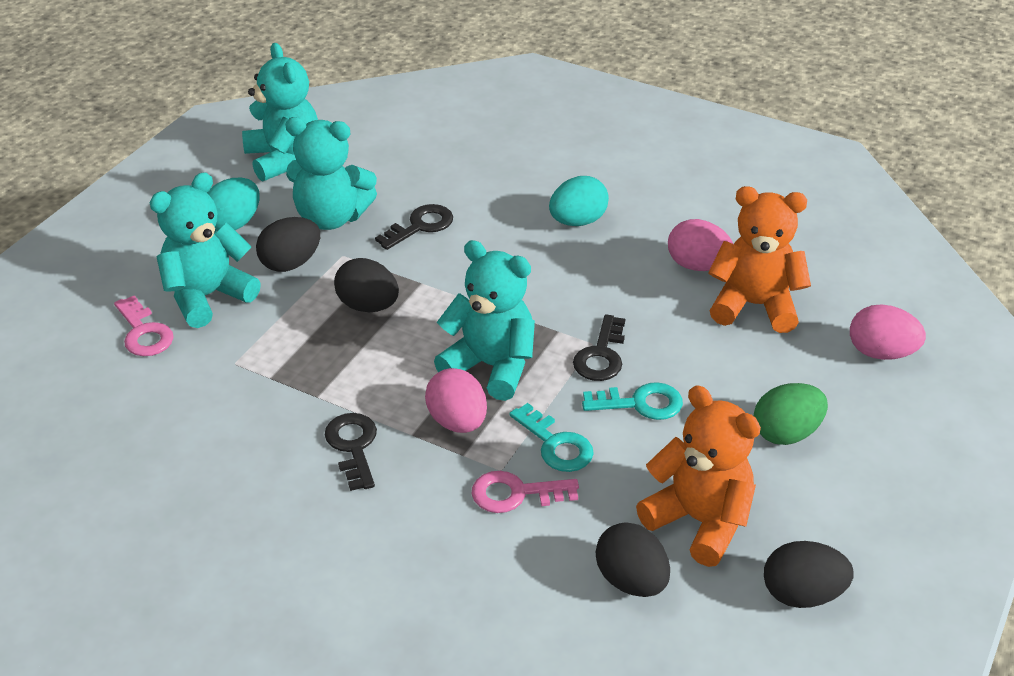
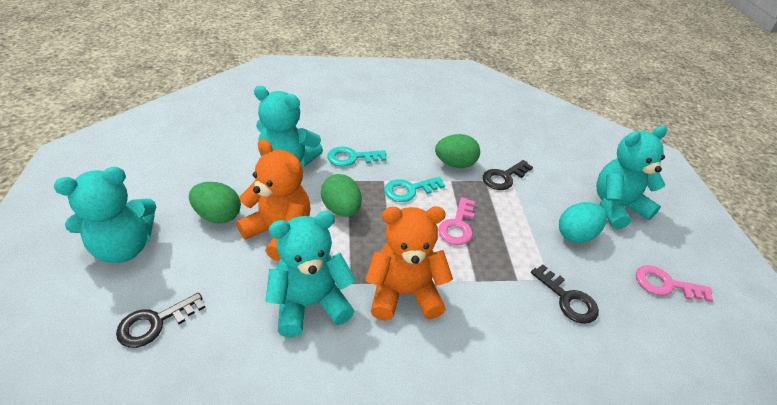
black egg: 4 -> 0
green egg: 1 -> 3
pink egg: 3 -> 0
turquoise egg: 2 -> 1

